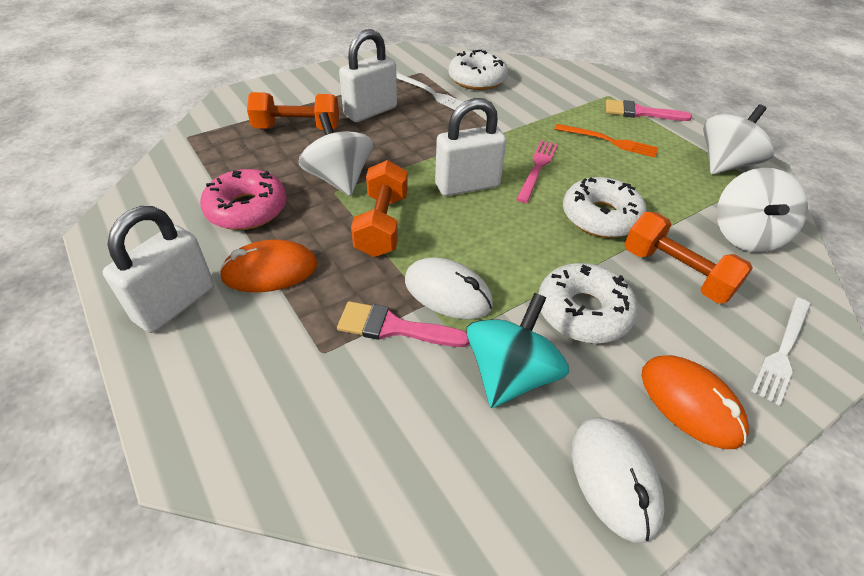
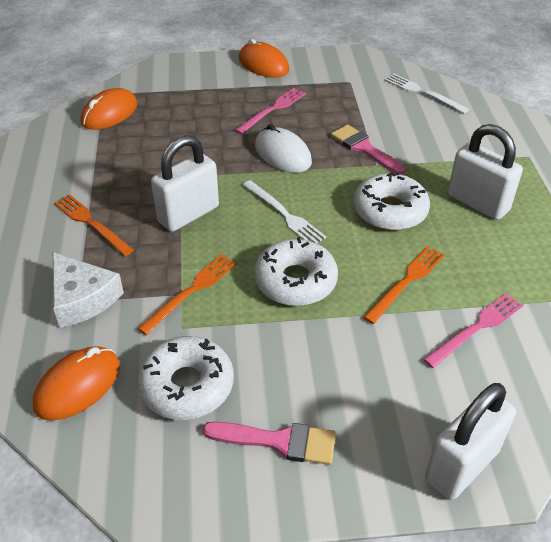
orange dumbbell: 3 -> 0
orange fork: 1 -> 3
orange mouse: 2 -> 3
pink donut: 1 -> 0
pink fork: 1 -> 2
turquoise spinning top: 1 -> 0
white cheese: 0 -> 1
white mouse: 2 -> 1
white spinning top: 3 -> 0

